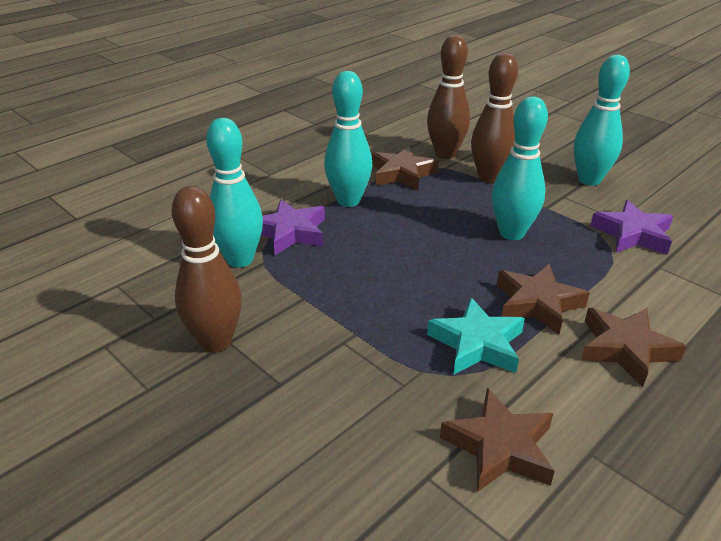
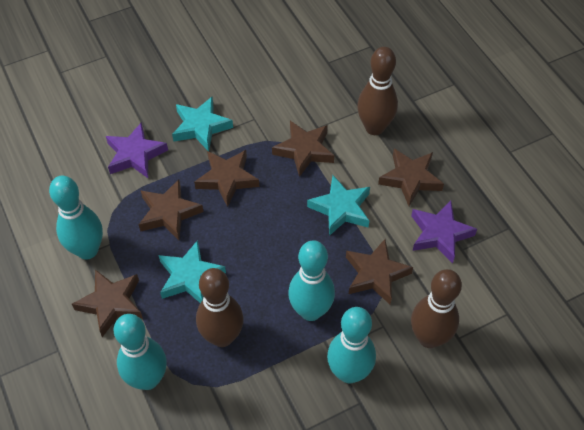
brown star: 4 -> 6
turquoise star: 1 -> 3

